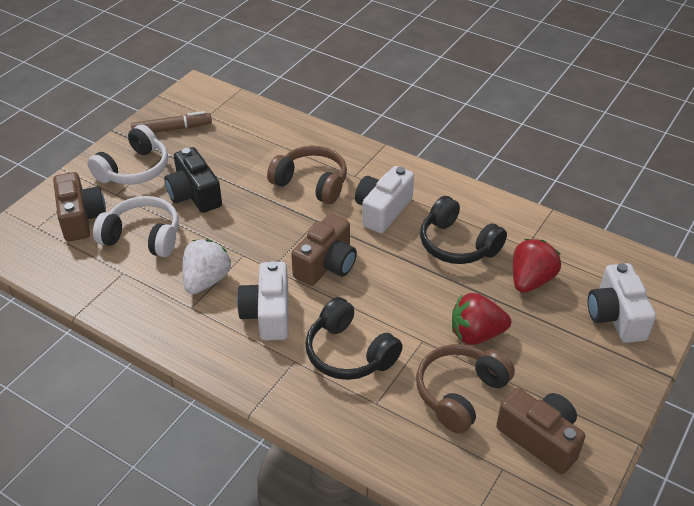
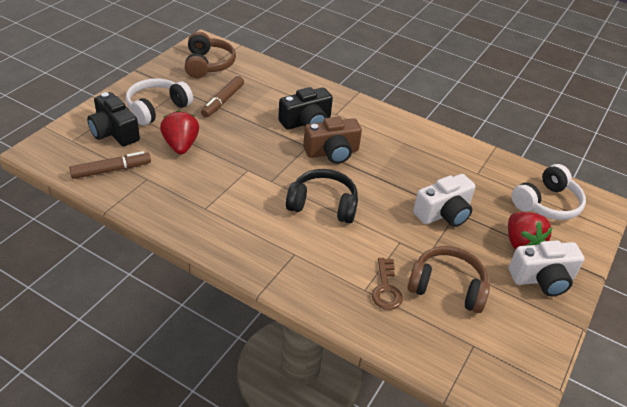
black camera: 1 -> 2
black headphones: 2 -> 1
brown camera: 3 -> 1
brown key: 0 -> 1
brown marker: 1 -> 2
white camera: 3 -> 2
white strawberry: 1 -> 0

